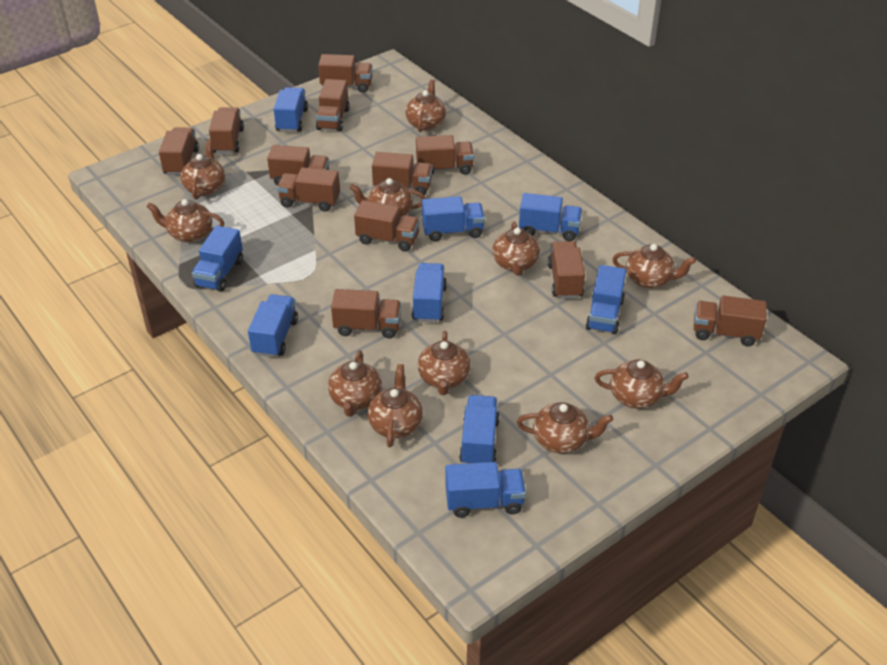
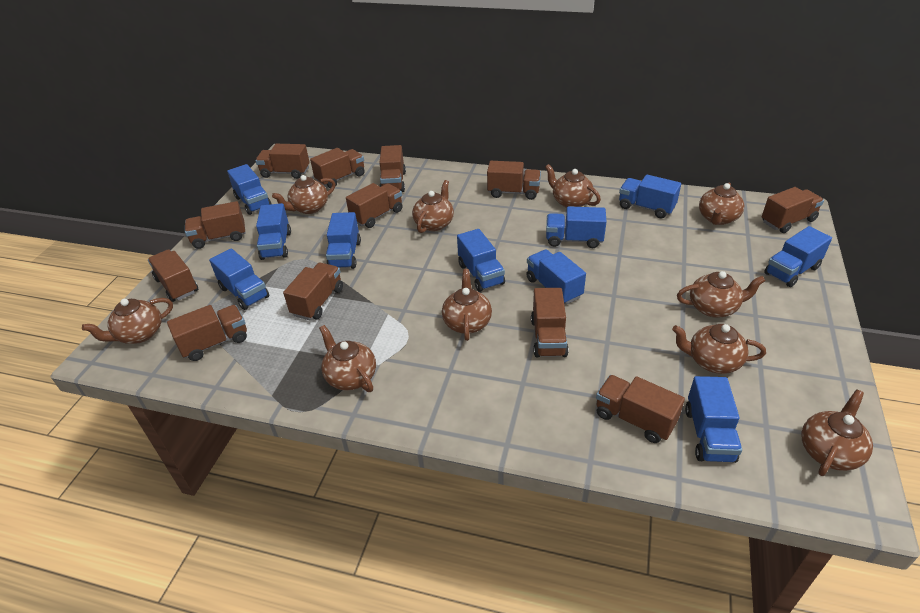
blue truck: 9 -> 10
brown teapot: 11 -> 10

